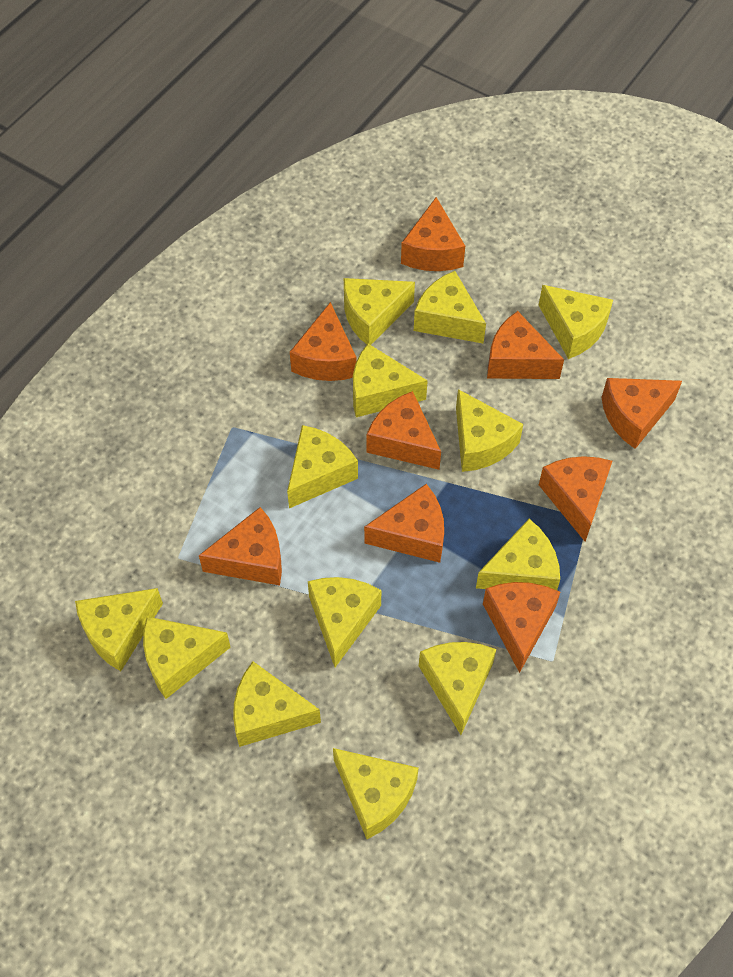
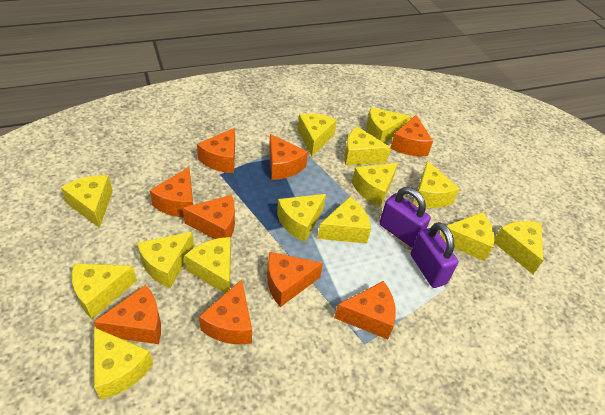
purple padlock: 0 -> 2
yellow cheese: 13 -> 14

